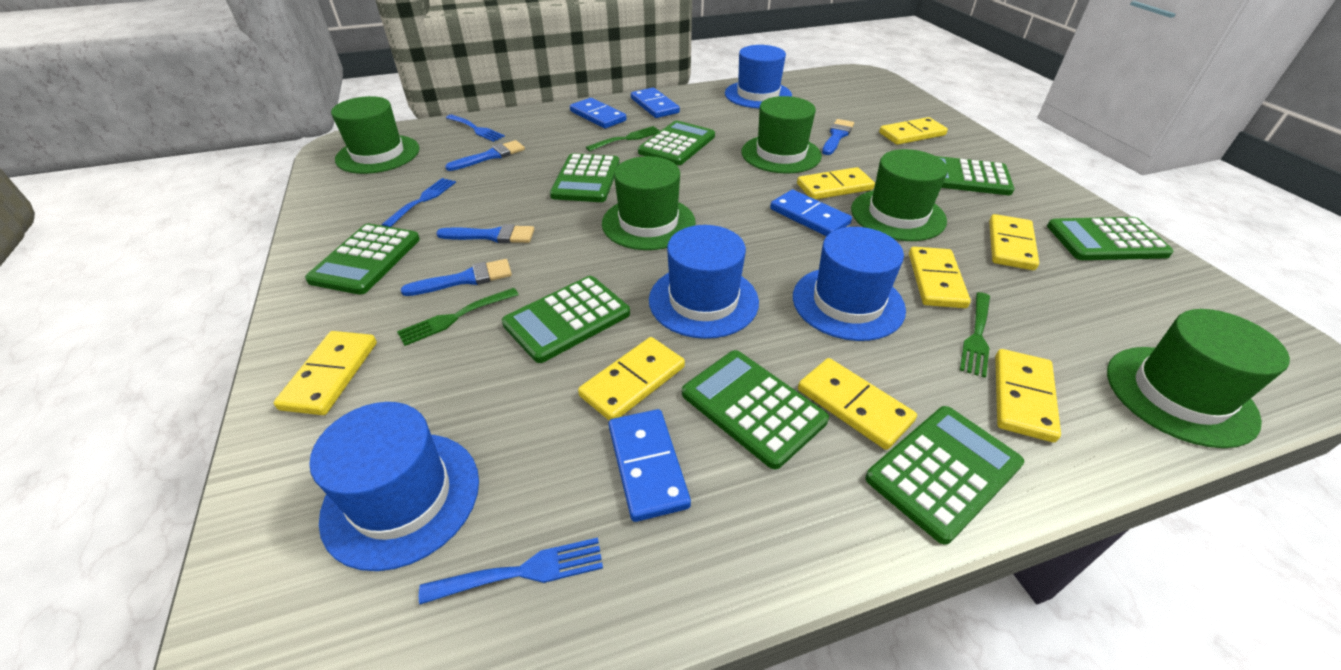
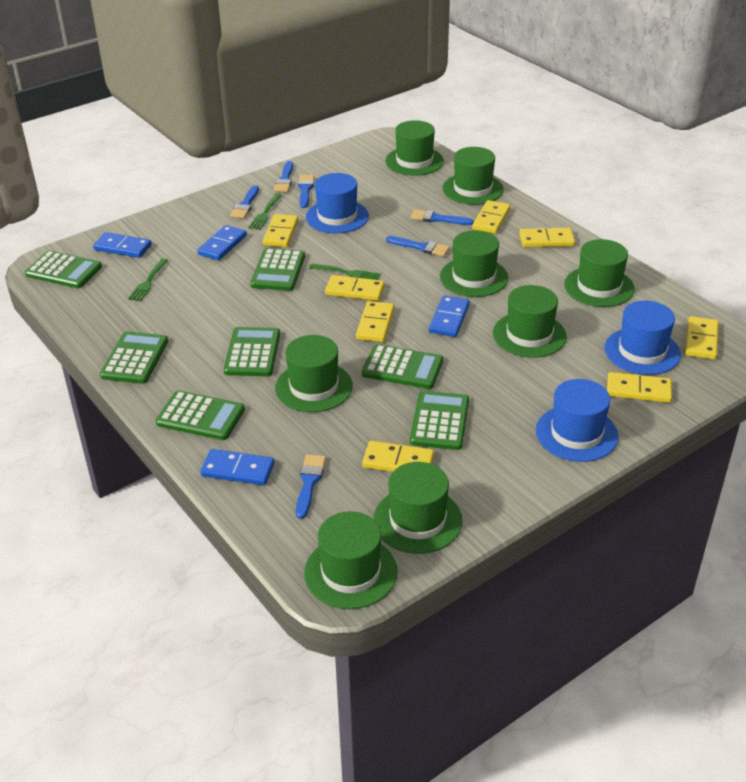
blue brush: 4 -> 6
blue fork: 3 -> 0
blue hat: 4 -> 3
green calculator: 8 -> 7
green hat: 5 -> 8

